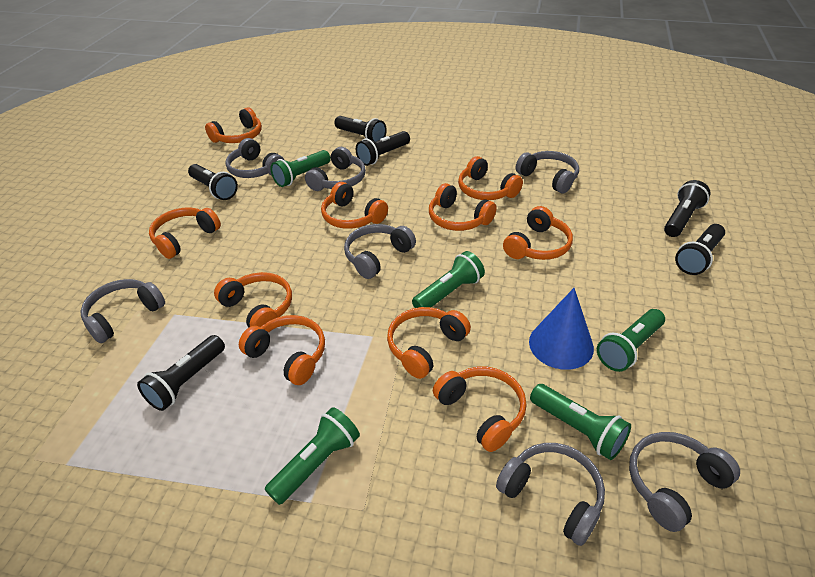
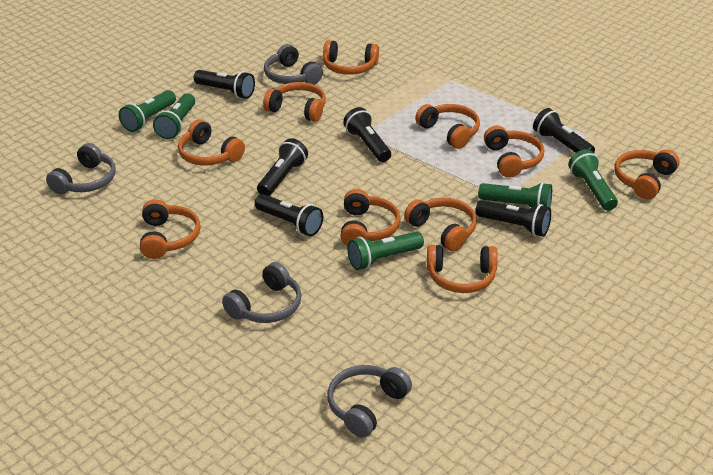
blue cone: 1 -> 0
grey headphones: 7 -> 4

